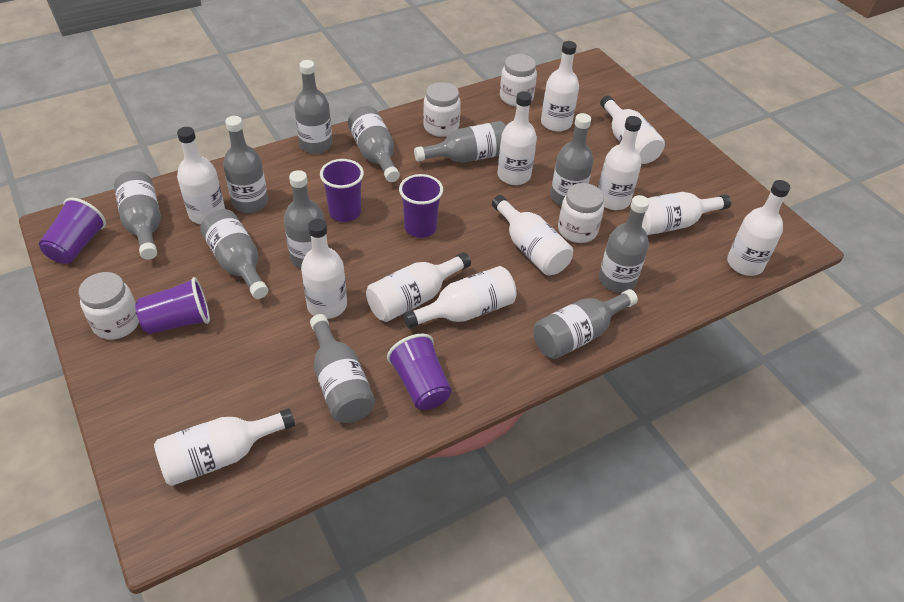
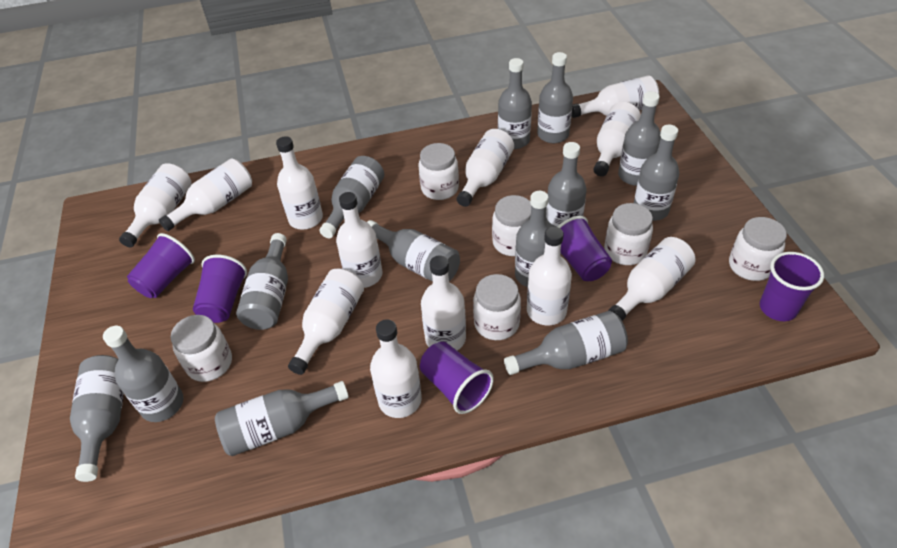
grey bottle: 11 -> 13
white jar: 4 -> 6

